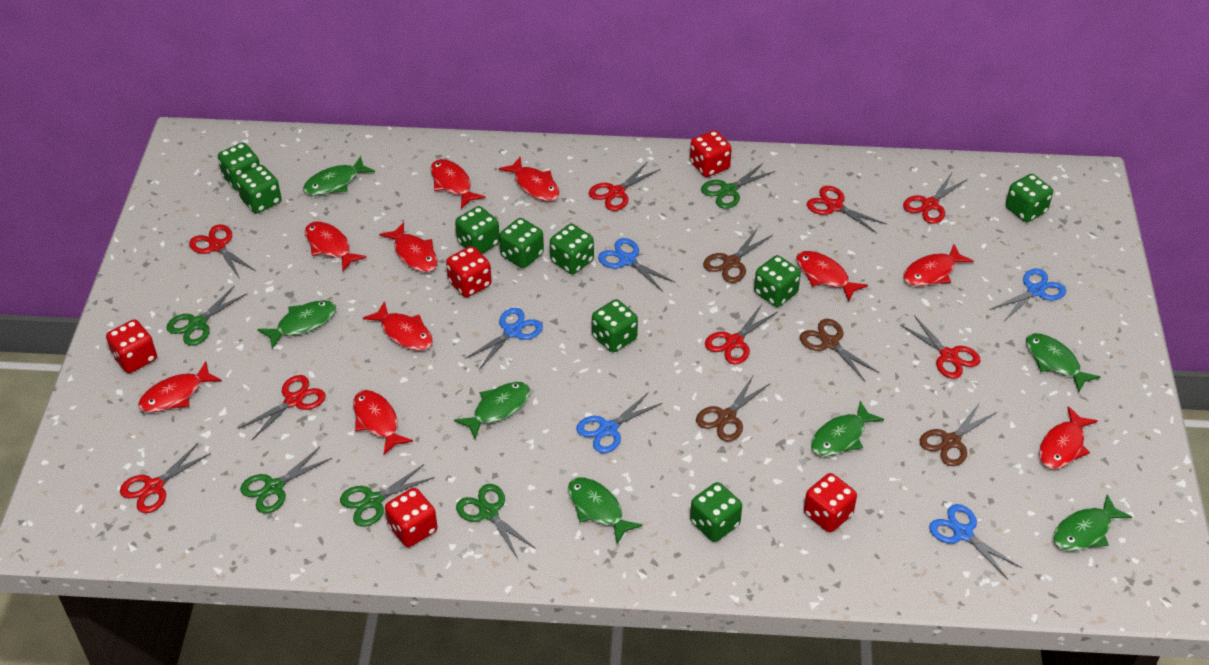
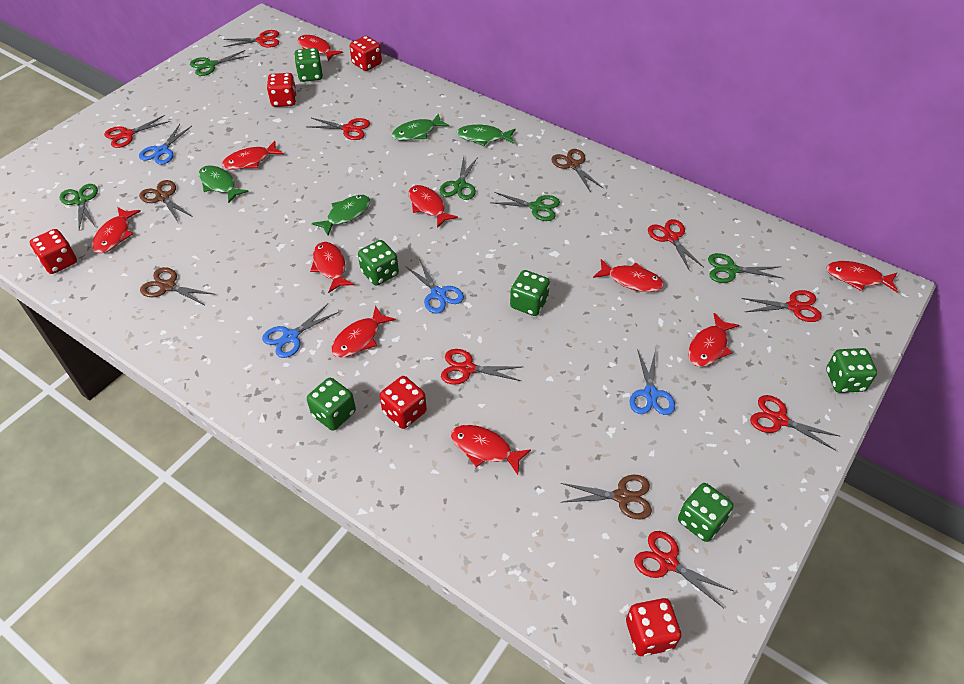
blue scissors: 5 -> 4
green dice: 9 -> 6
green fish: 7 -> 4

